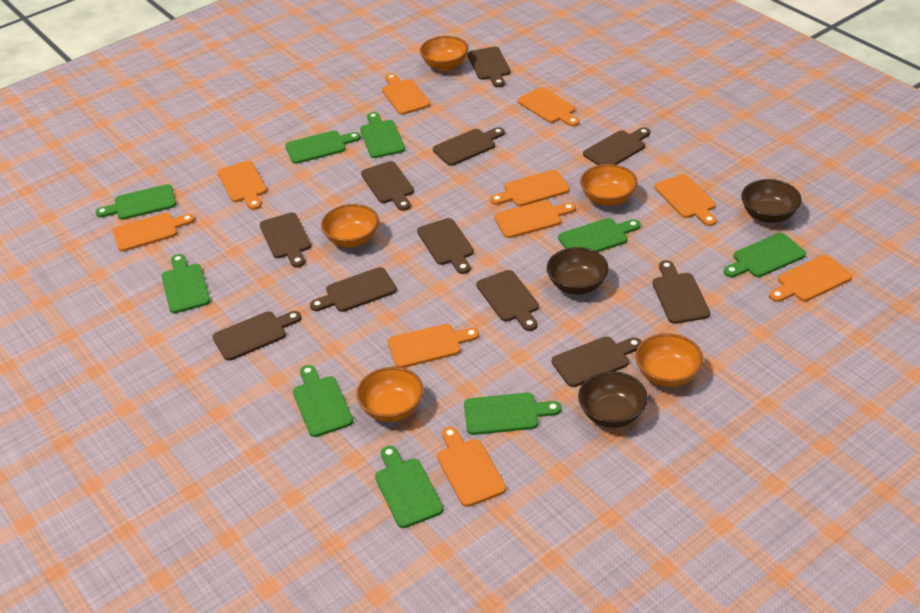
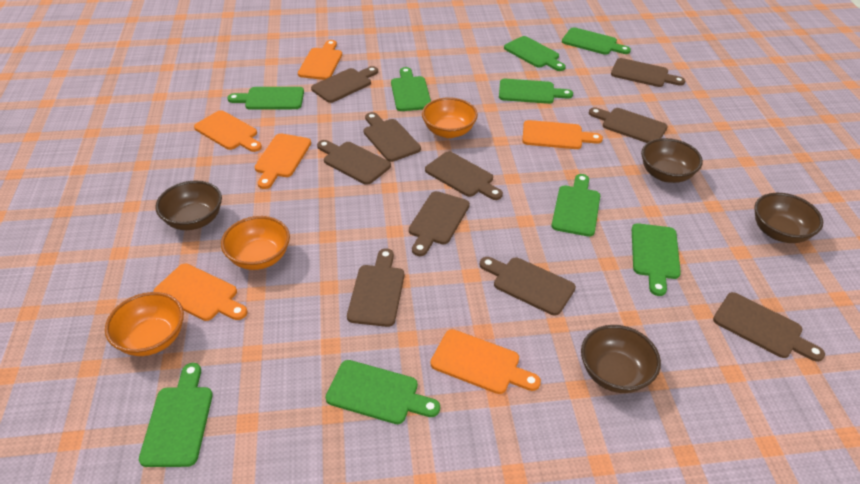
brown bowl: 3 -> 4
brown cutting board: 11 -> 10
orange bowl: 5 -> 3
orange cutting board: 10 -> 6

